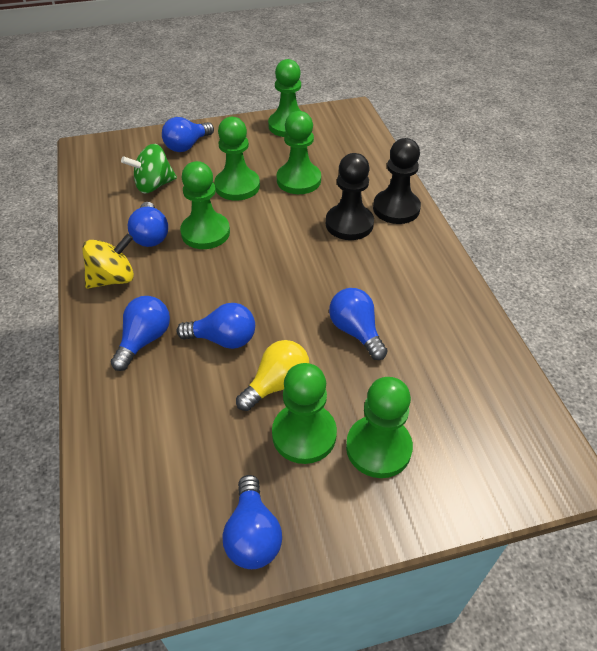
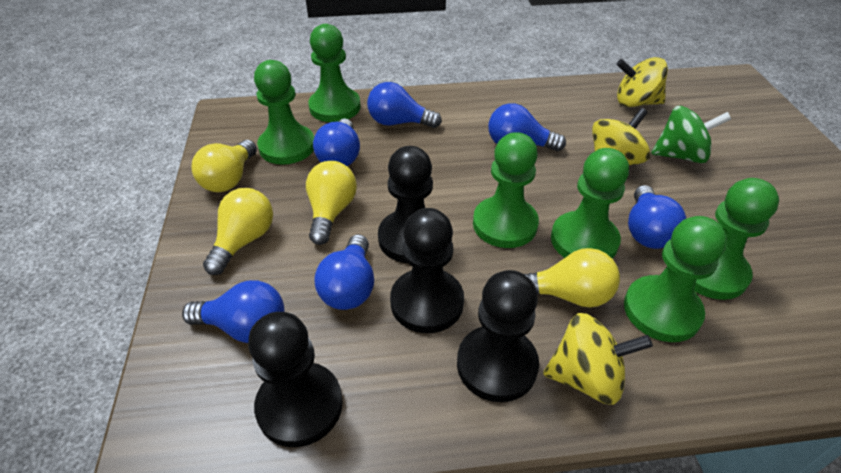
black pawn: 2 -> 4
yellow light bulb: 1 -> 4
yellow spinning top: 1 -> 3

